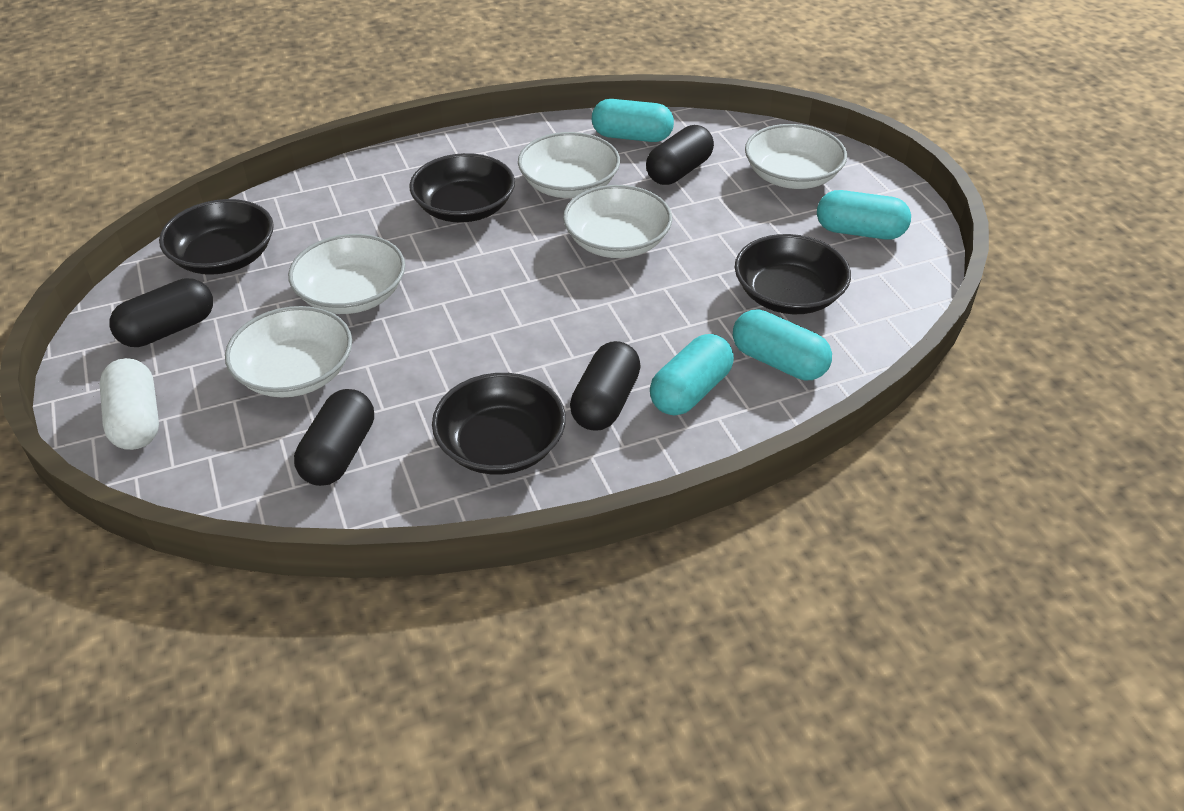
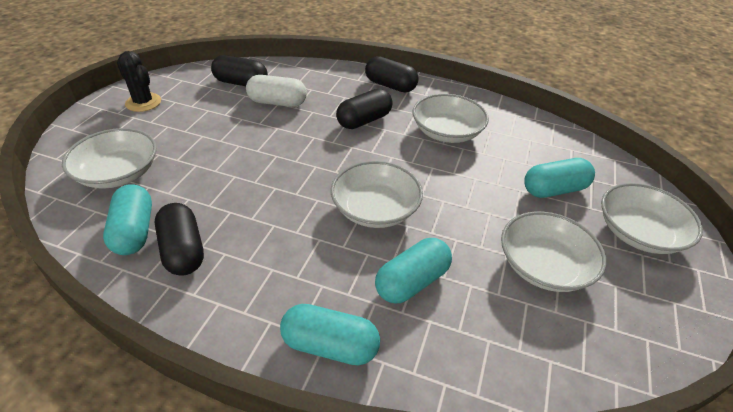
black bowl: 4 -> 0
black cactus: 0 -> 1

